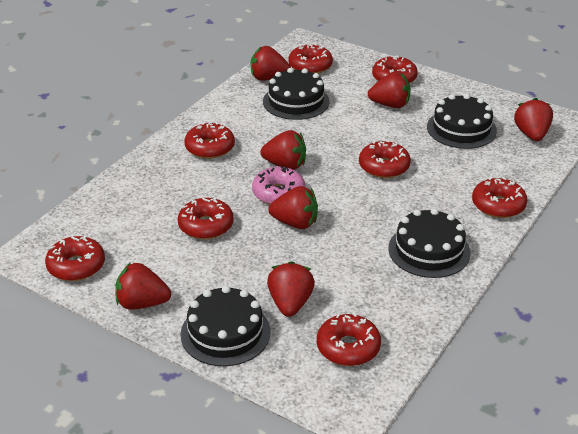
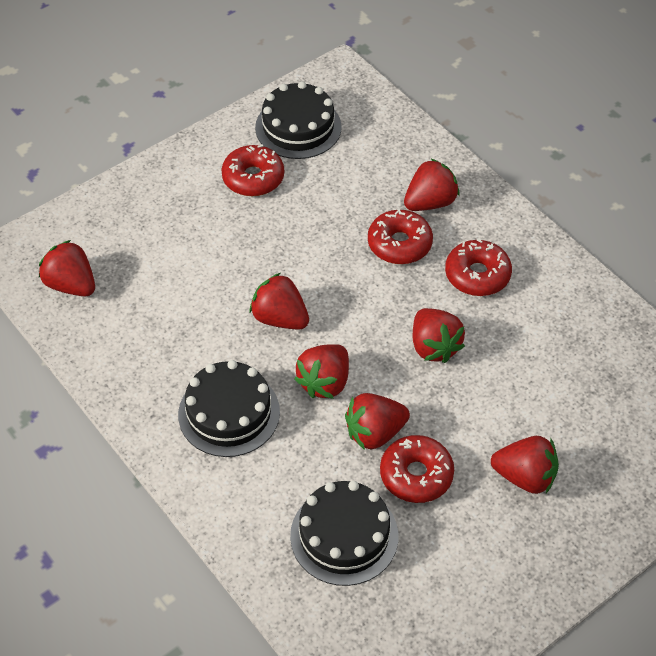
black cake: 4 -> 3
pink donut: 1 -> 0
red donut: 8 -> 4

